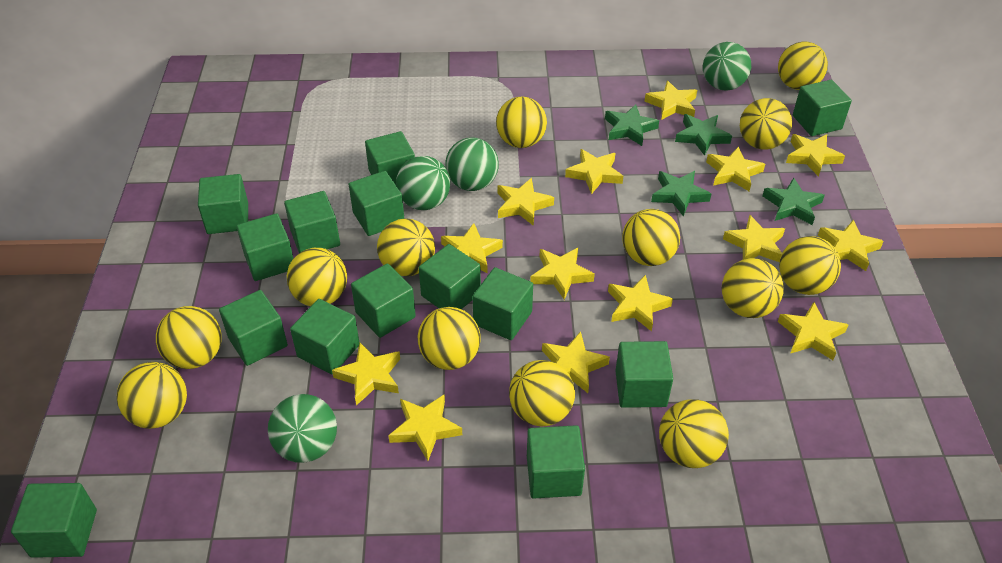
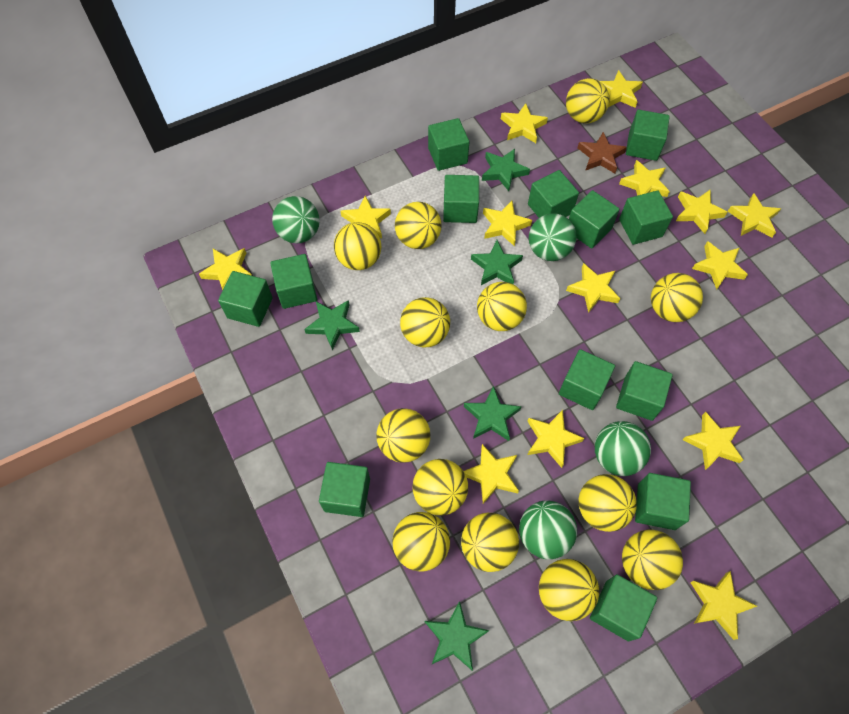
brown star: 0 -> 1
green cube: 14 -> 13
green star: 4 -> 5

